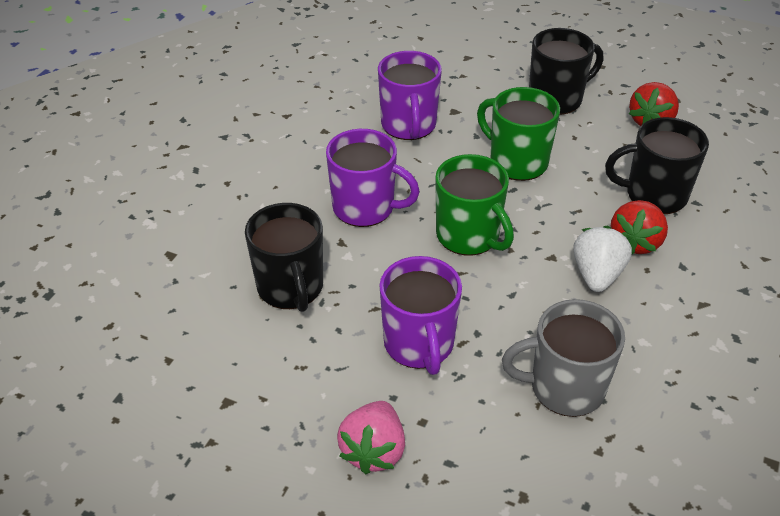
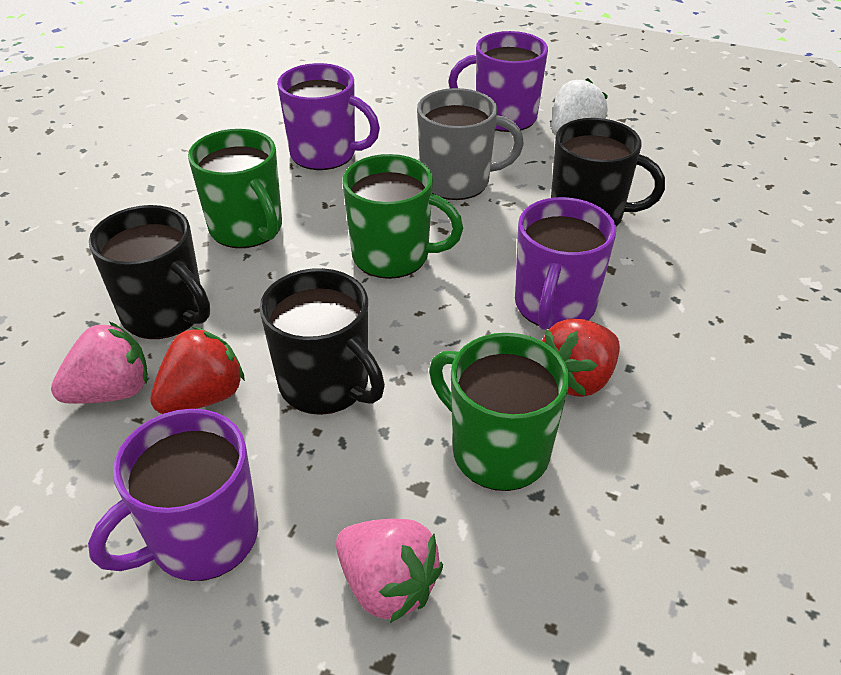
green mug: 2 -> 3
pink strawberry: 1 -> 2
purple mug: 3 -> 4

